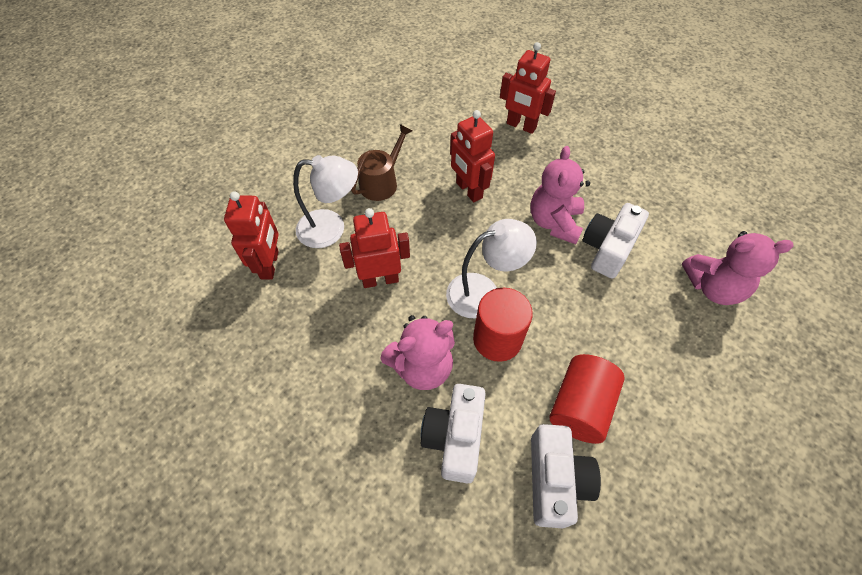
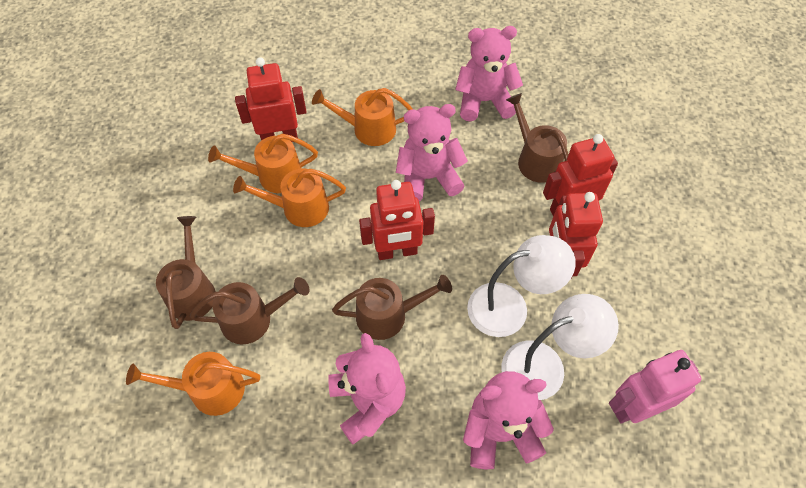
brown watering can: 1 -> 4
orange watering can: 0 -> 4
pink robot: 0 -> 1
pink teddy bear: 3 -> 4
red cylinder: 2 -> 0
white camera: 3 -> 0

